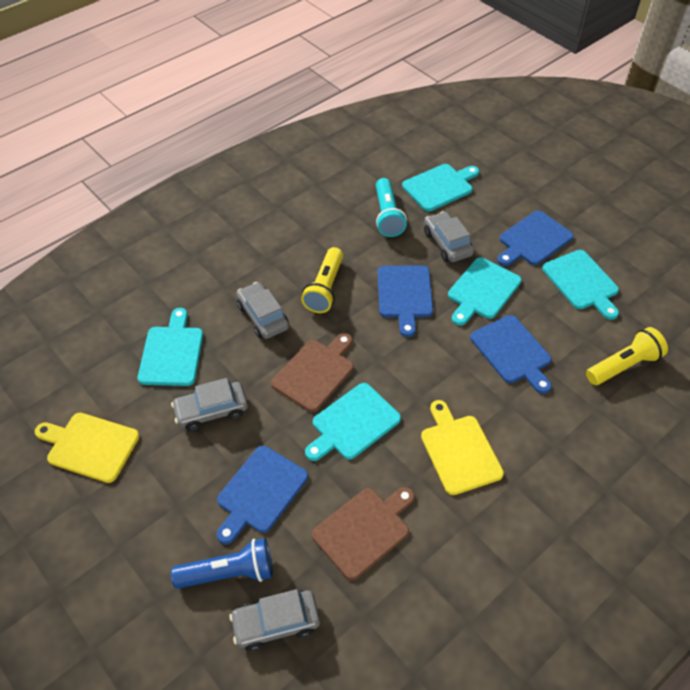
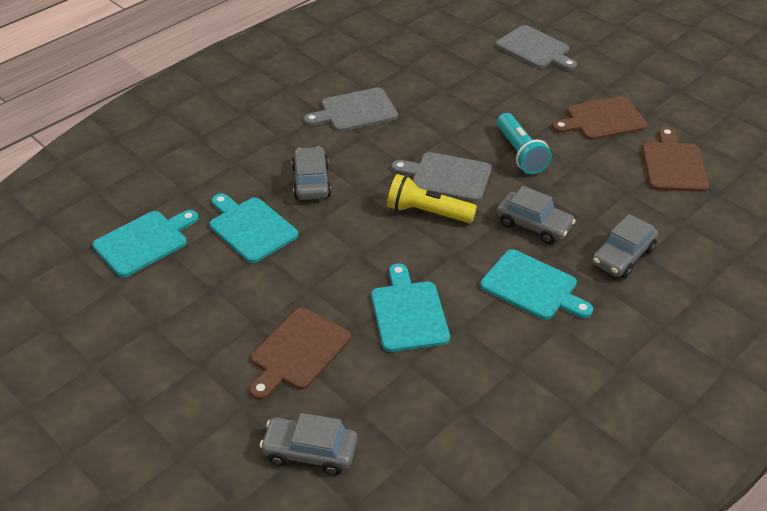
blue cutting board: 4 -> 0
blue flashlight: 1 -> 0
brown cutting board: 2 -> 3
grey cutting board: 0 -> 3
turquoise cutting board: 5 -> 4
yellow cutting board: 2 -> 0
yellow flashlight: 2 -> 1

